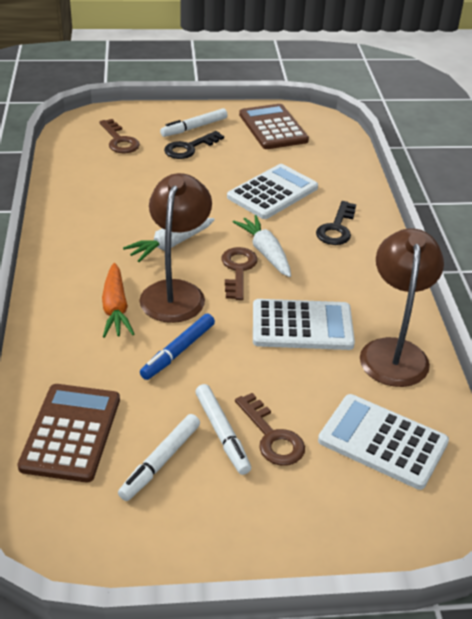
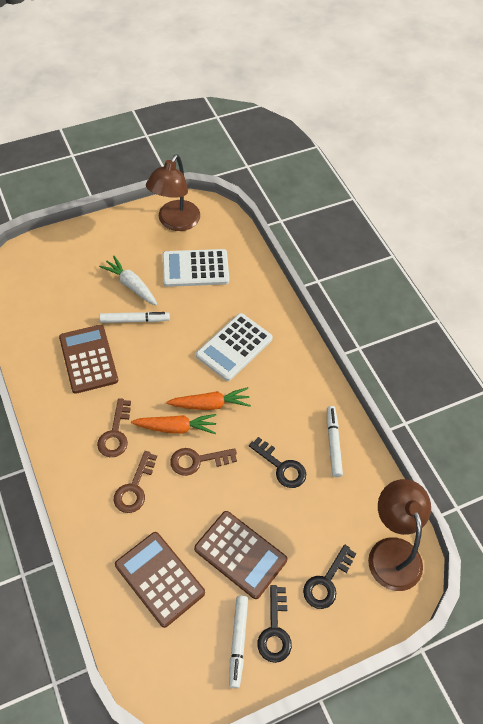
black key: 2 -> 3
blue marker: 1 -> 0
brown calculator: 2 -> 3
orange carrot: 1 -> 2
white calculator: 3 -> 2
white carrot: 2 -> 1

